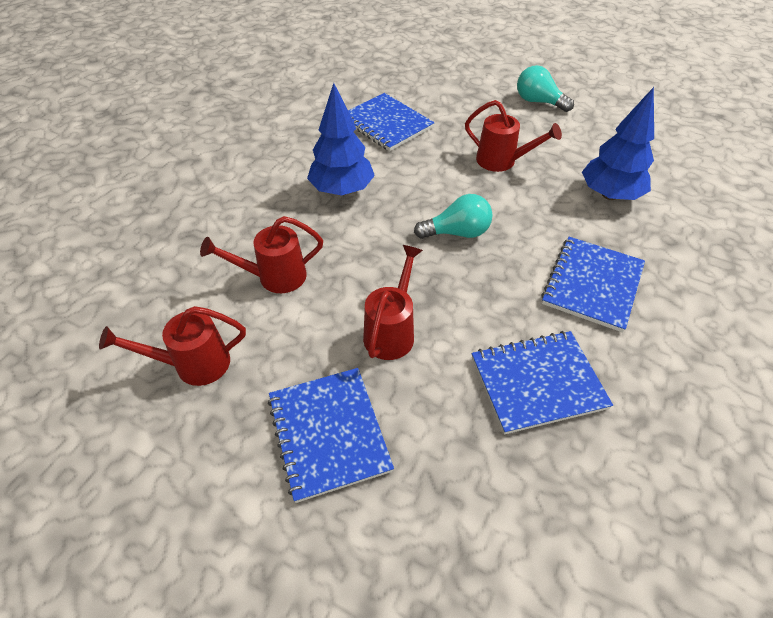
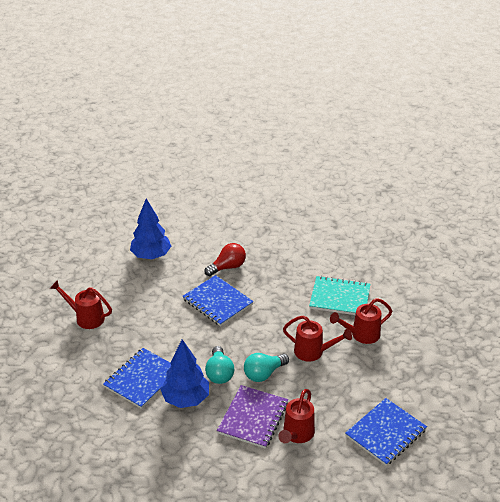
blue notebook: 4 -> 3
purple notebook: 0 -> 1
red light bulb: 0 -> 1
turquoise notebook: 0 -> 1

